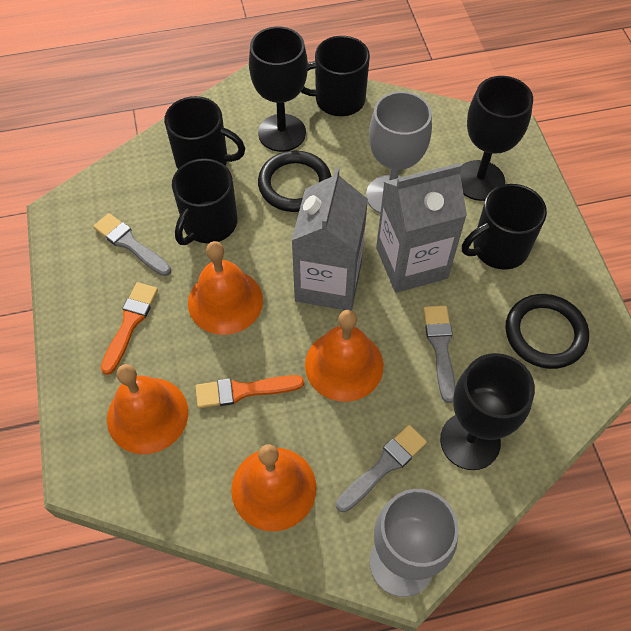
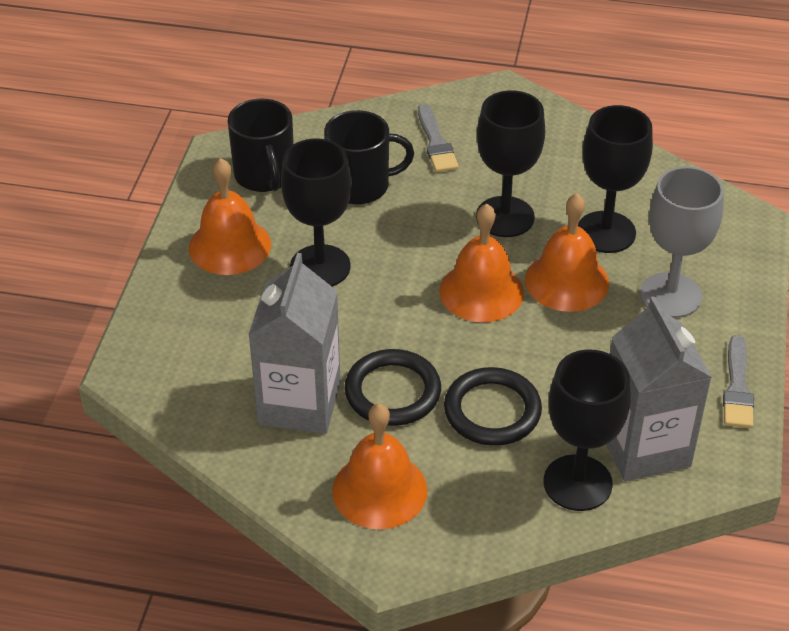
black goblet: 3 -> 4
black mug: 4 -> 2
grey brush: 3 -> 2
grey goblet: 2 -> 1
orange brush: 2 -> 0

